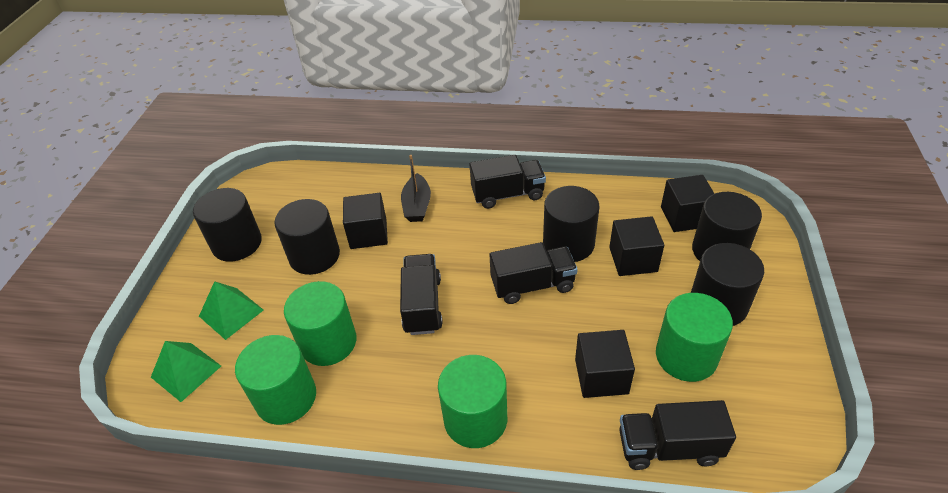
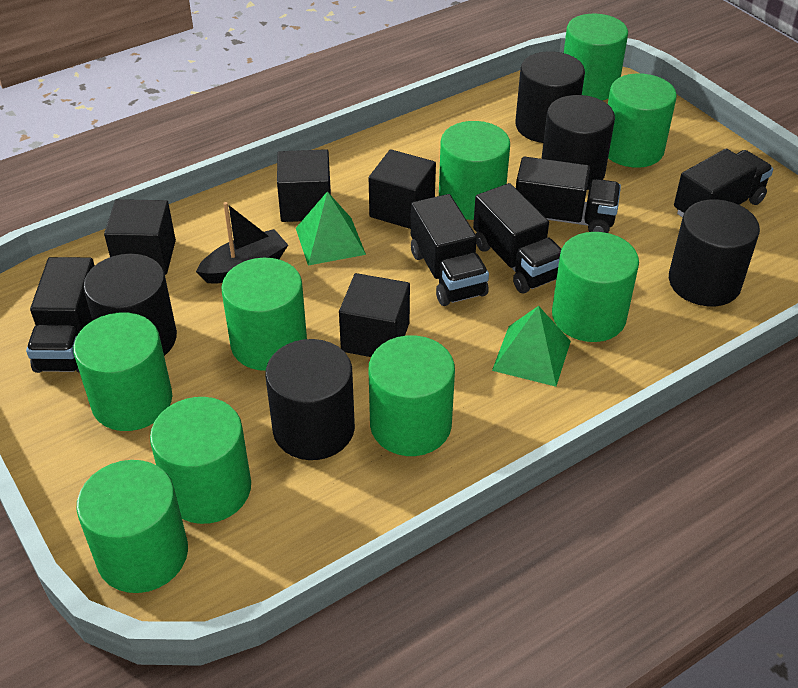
black truck: 4 -> 5
green cylinder: 4 -> 9

